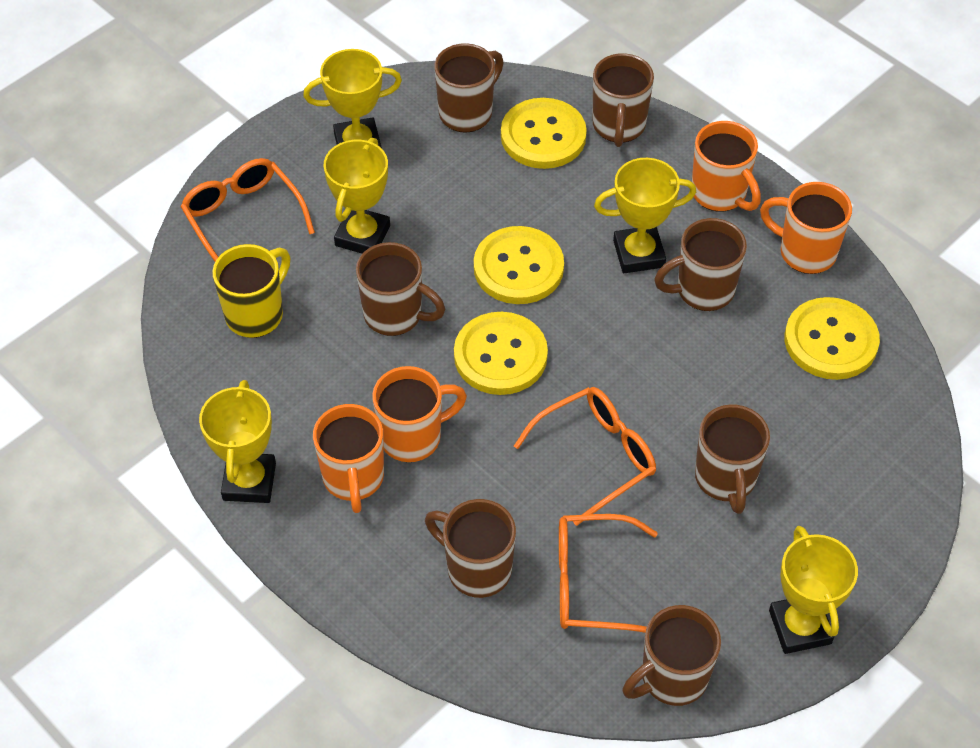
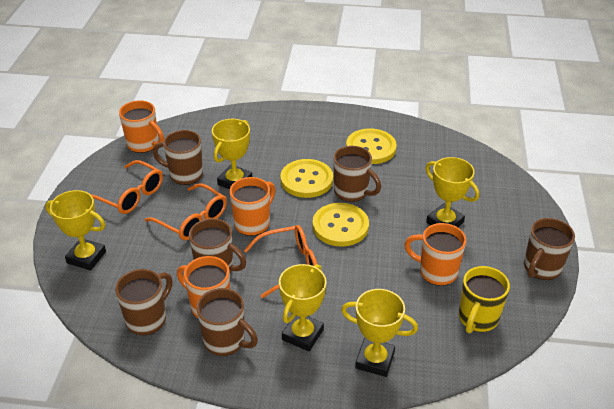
brown mug: 7 -> 6
yellow button: 4 -> 3

